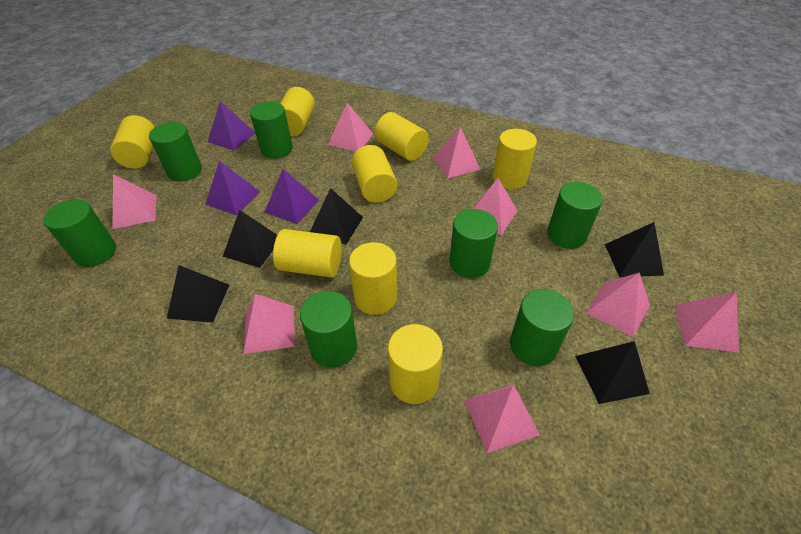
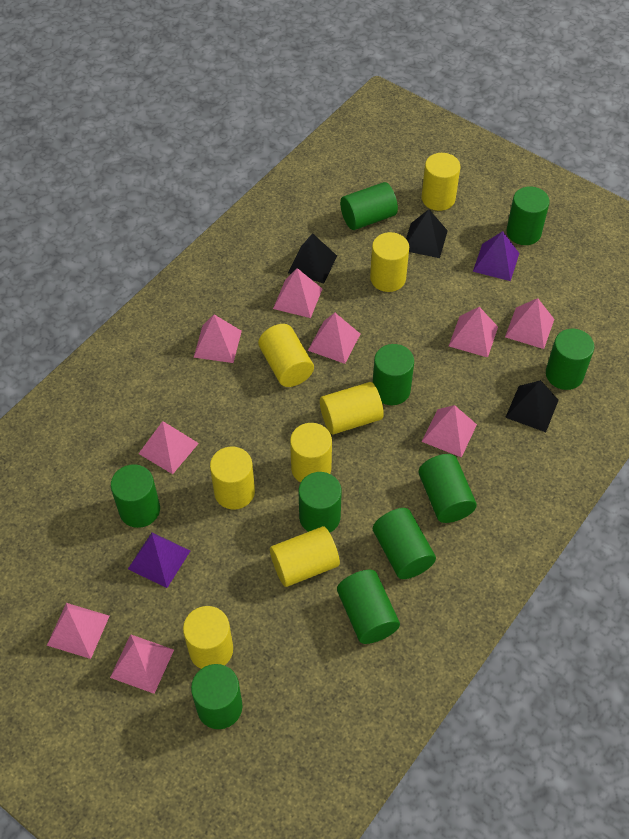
black pyramid: 5 -> 3
green cylinder: 7 -> 10
pink pyramid: 8 -> 9
purple pyramid: 3 -> 2

